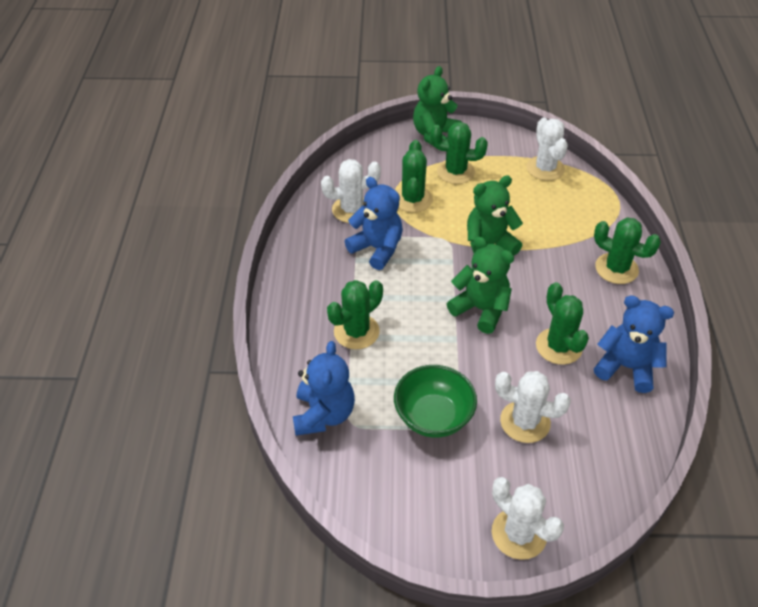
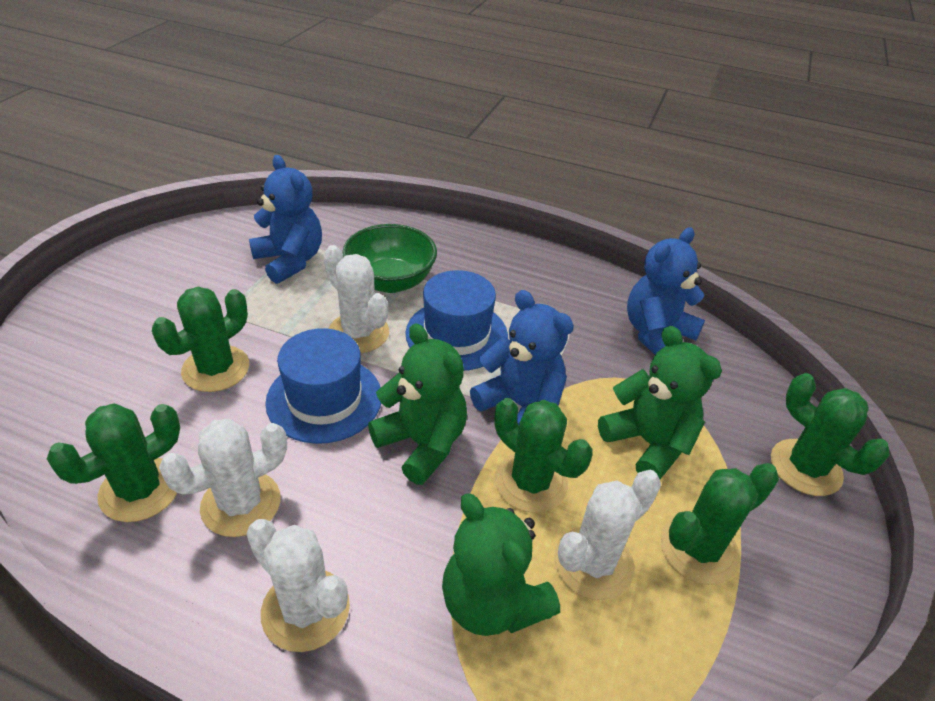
blue hat: 0 -> 2

